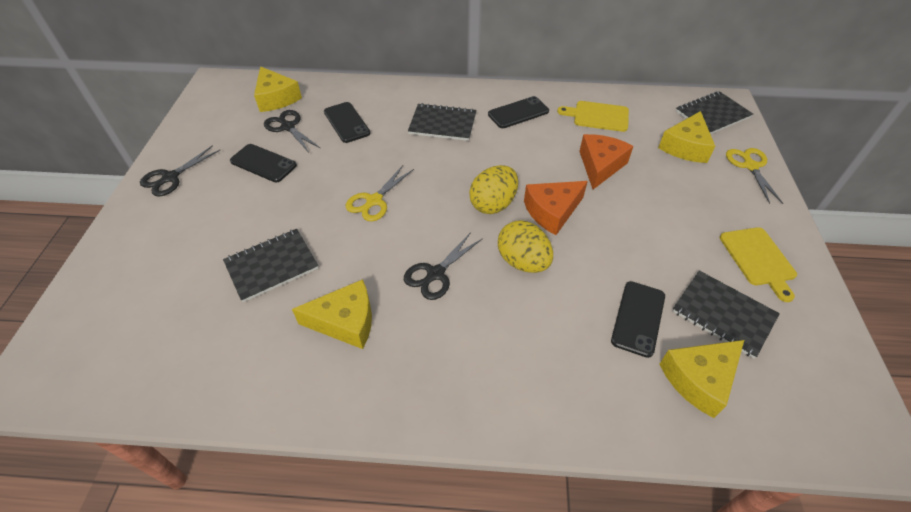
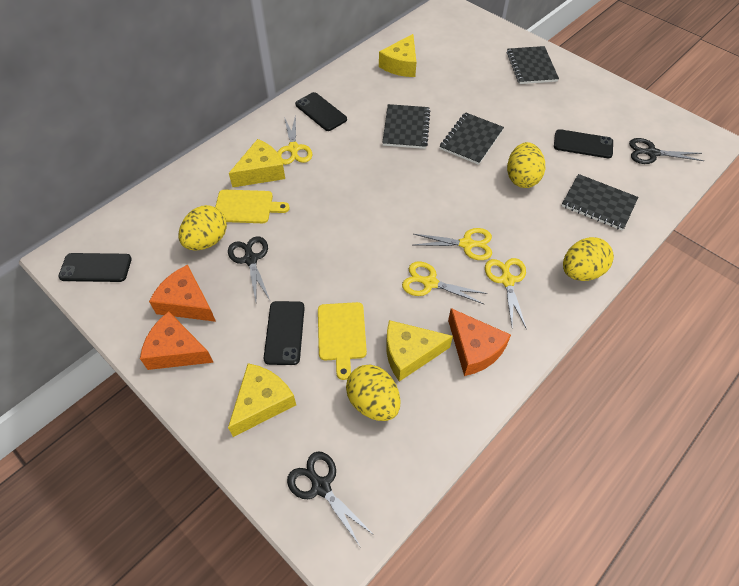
orange cheese: 2 -> 3
yellow egg: 2 -> 4
yellow scissors: 2 -> 4

